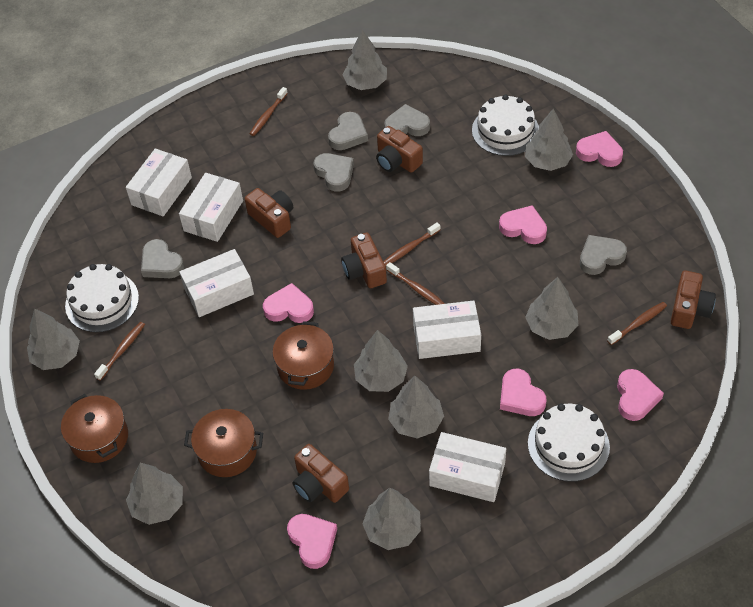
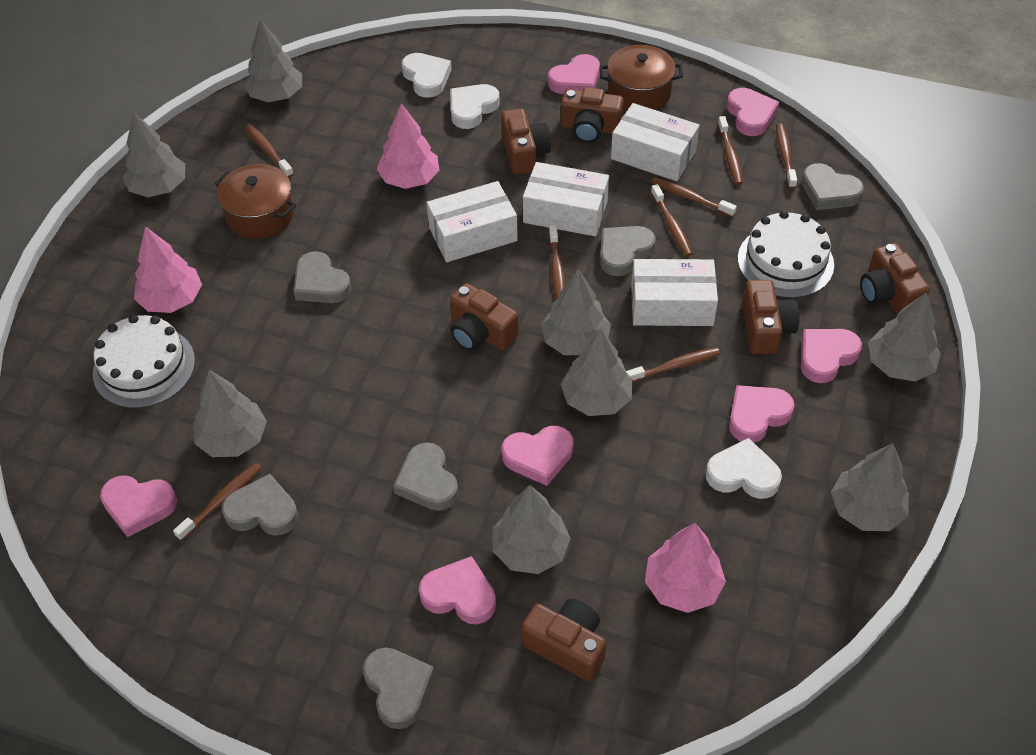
brown camera: 5 -> 6
brown pot: 3 -> 2
brown toothbrush: 5 -> 8
grey heart: 5 -> 6
pink heart: 6 -> 7
pink tree: 0 -> 3
white box: 5 -> 4
white cake: 3 -> 2
white heart: 0 -> 3

